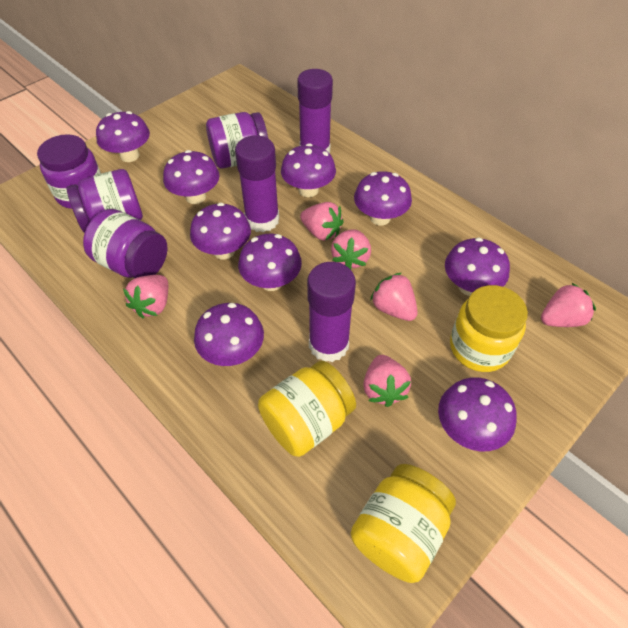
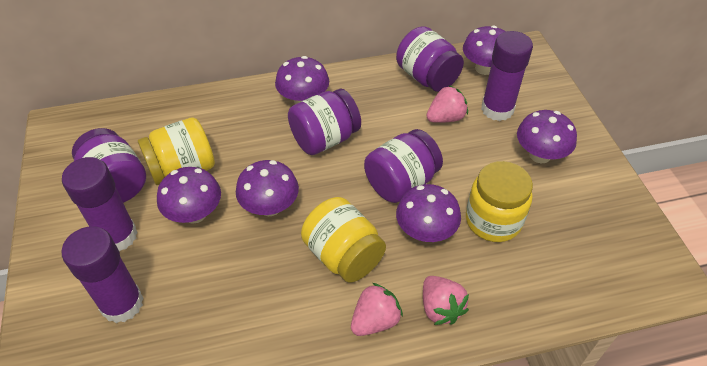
pink strawberry: 6 -> 3
purple mushroom: 9 -> 6

